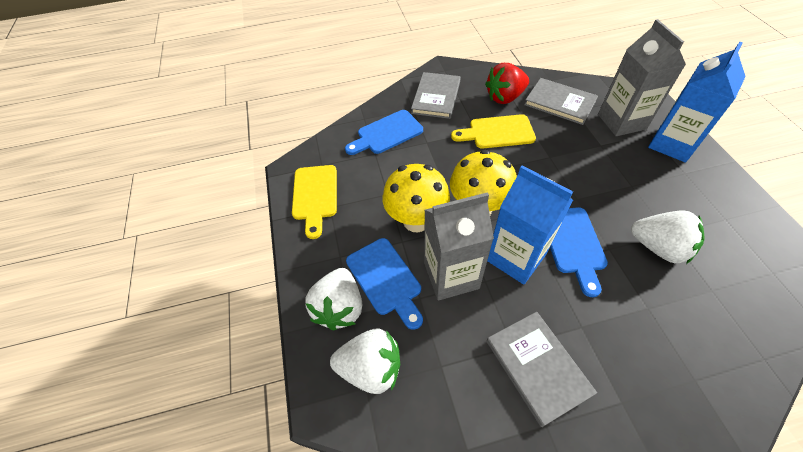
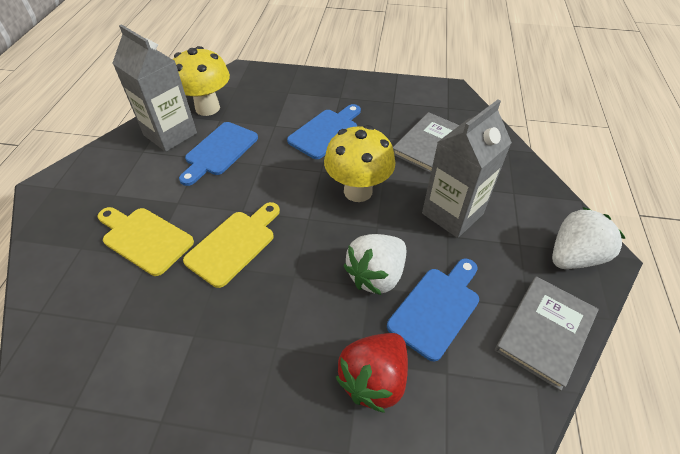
blue carton: 2 -> 0
grey book: 3 -> 2
white strawberry: 3 -> 2

